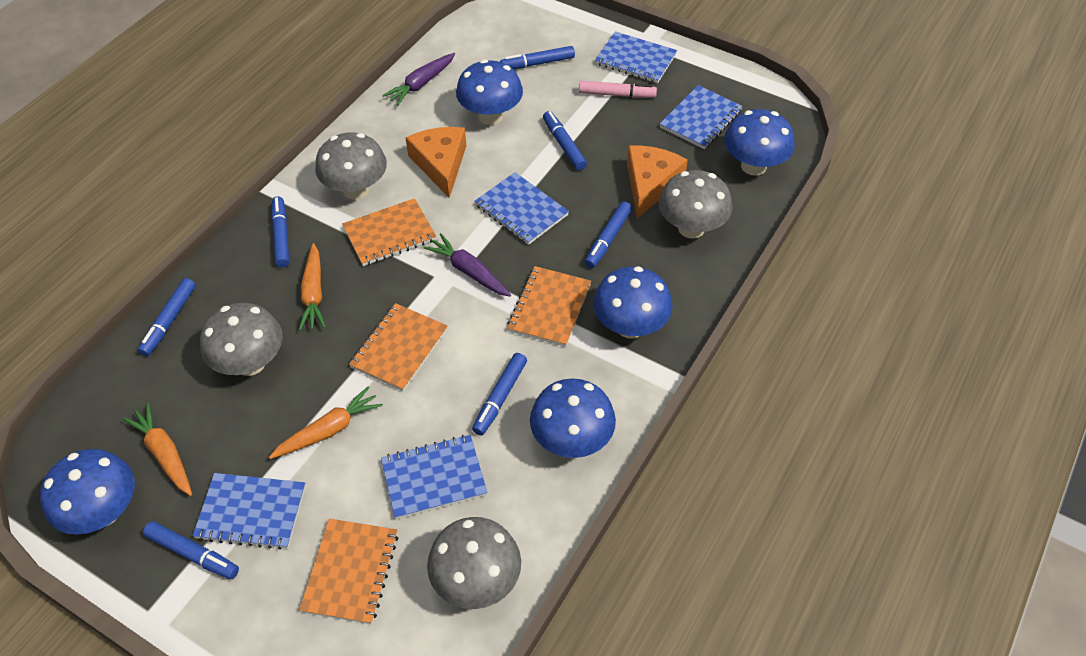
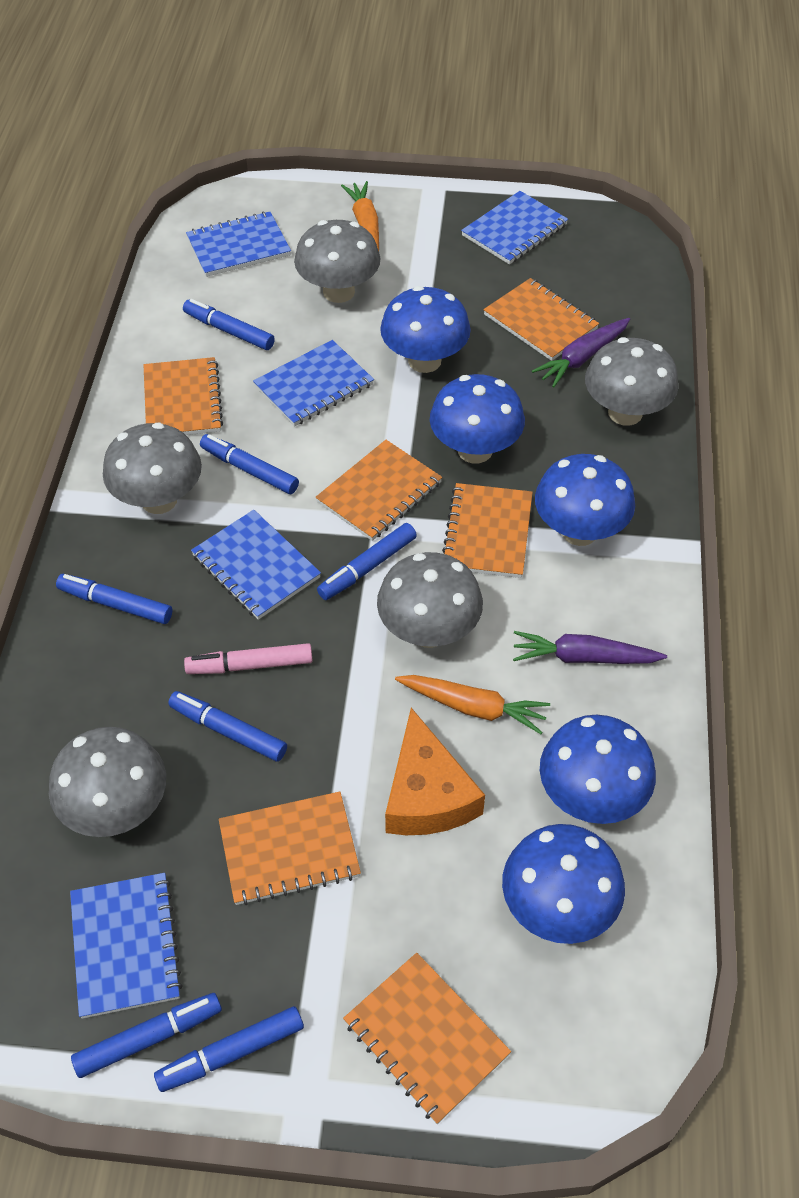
grey mushroom: 4 -> 5
orange carrot: 3 -> 2
orange cheese: 2 -> 1
orange notebook: 4 -> 6

